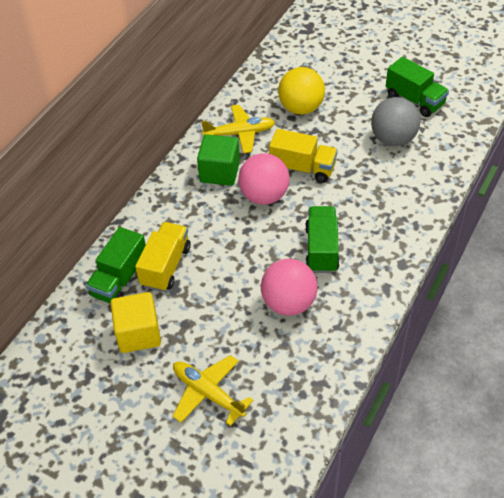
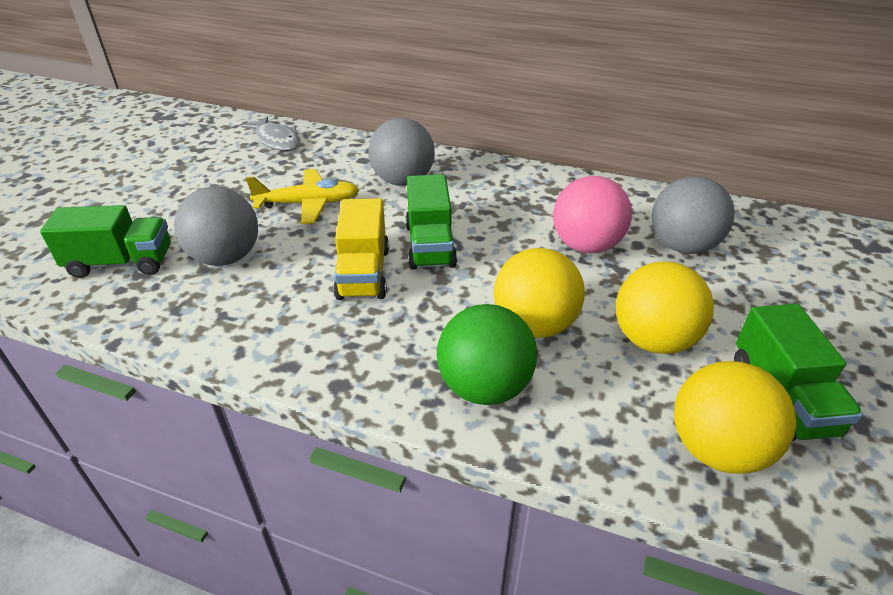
green ball: 0 -> 1
green cube: 1 -> 0
grey ball: 1 -> 3
grey fish: 0 -> 1
pink ball: 2 -> 1
yellow ball: 1 -> 3
yellow cube: 1 -> 0
yellow plane: 2 -> 1
yellow truck: 2 -> 1

